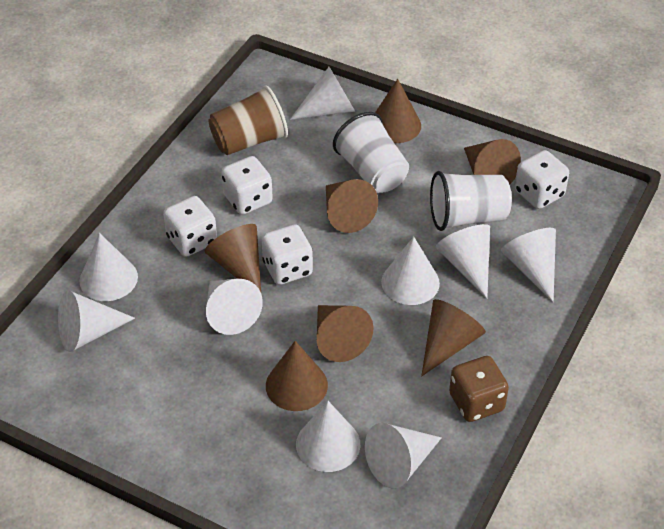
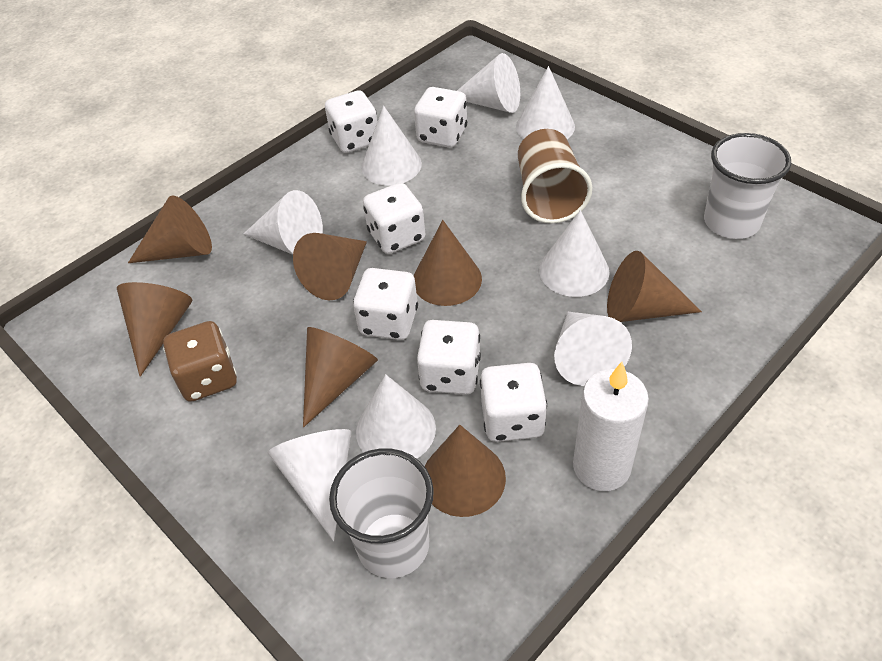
white candle: 0 -> 1
white cone: 9 -> 8
white dice: 4 -> 6

